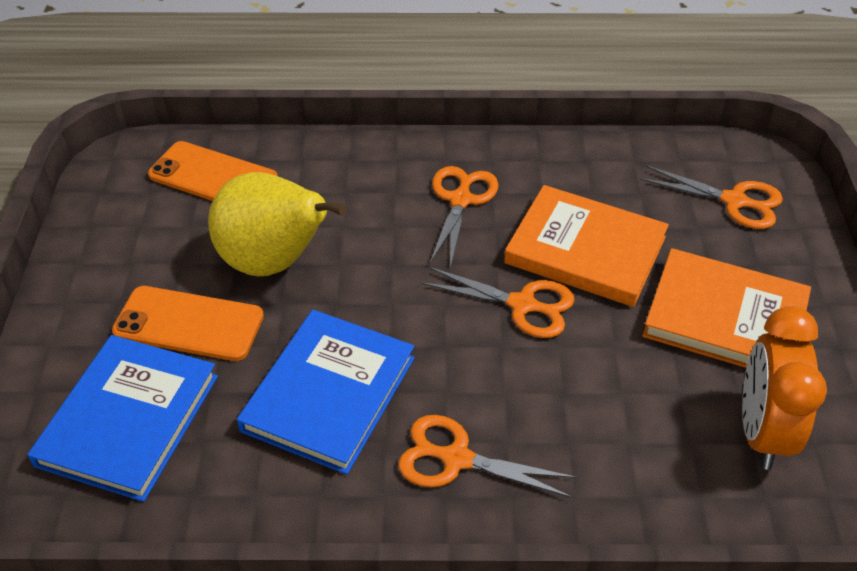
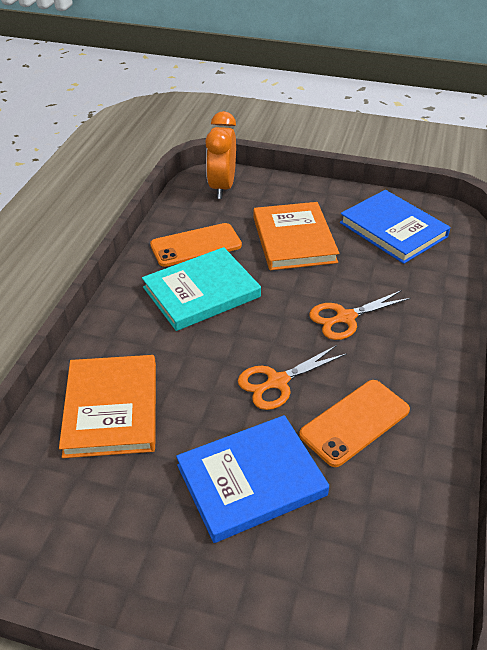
orange scissors: 4 -> 2
turquoise book: 0 -> 1
yellow pear: 1 -> 0

